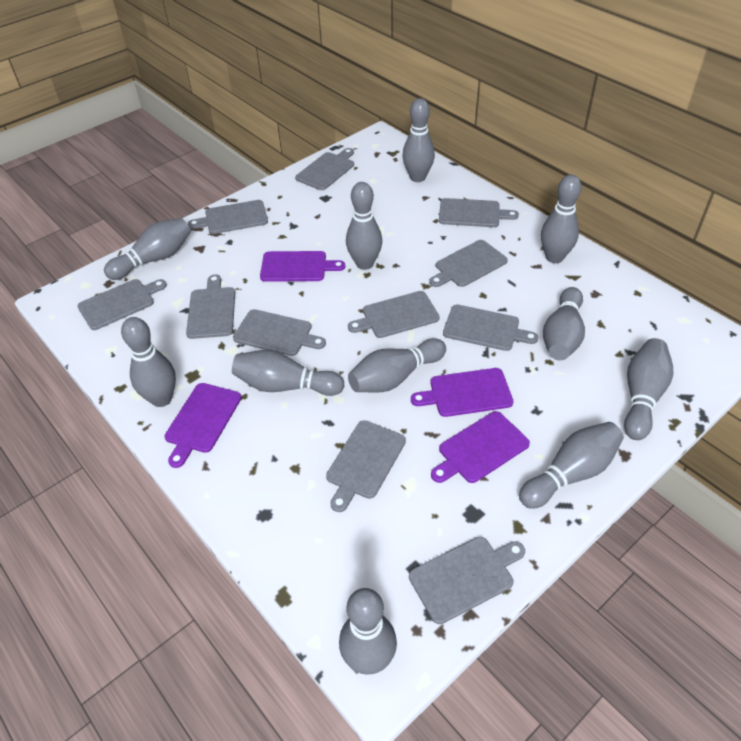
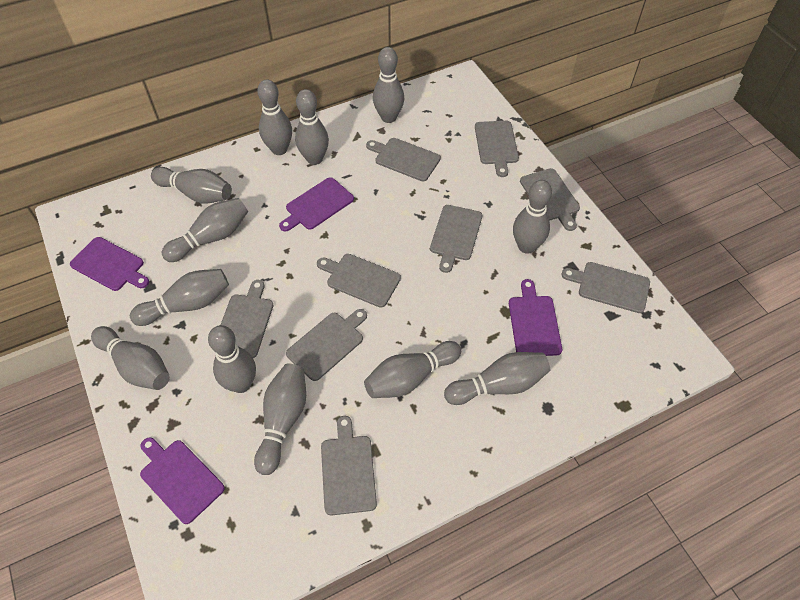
grey bowling pin: 11 -> 12
grey cutting board: 11 -> 9

